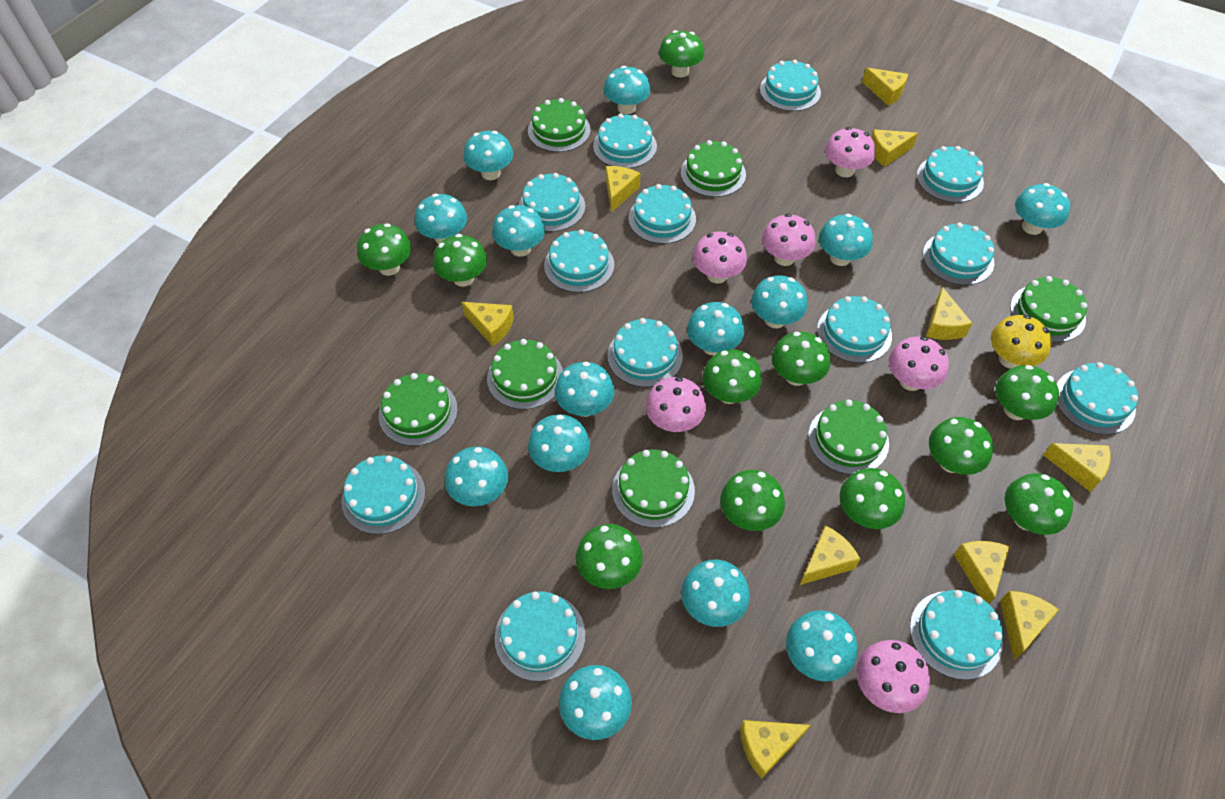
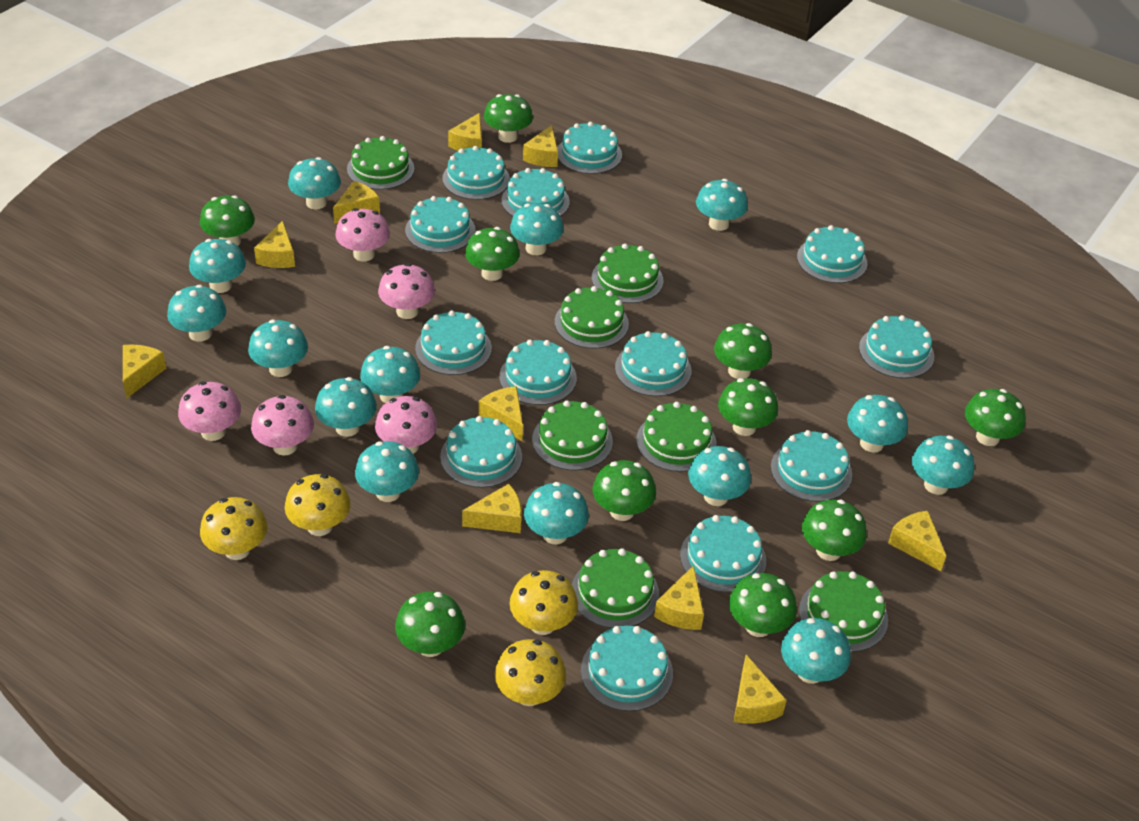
green mushroom: 11 -> 10
pink mushroom: 6 -> 5
yellow mushroom: 1 -> 4

